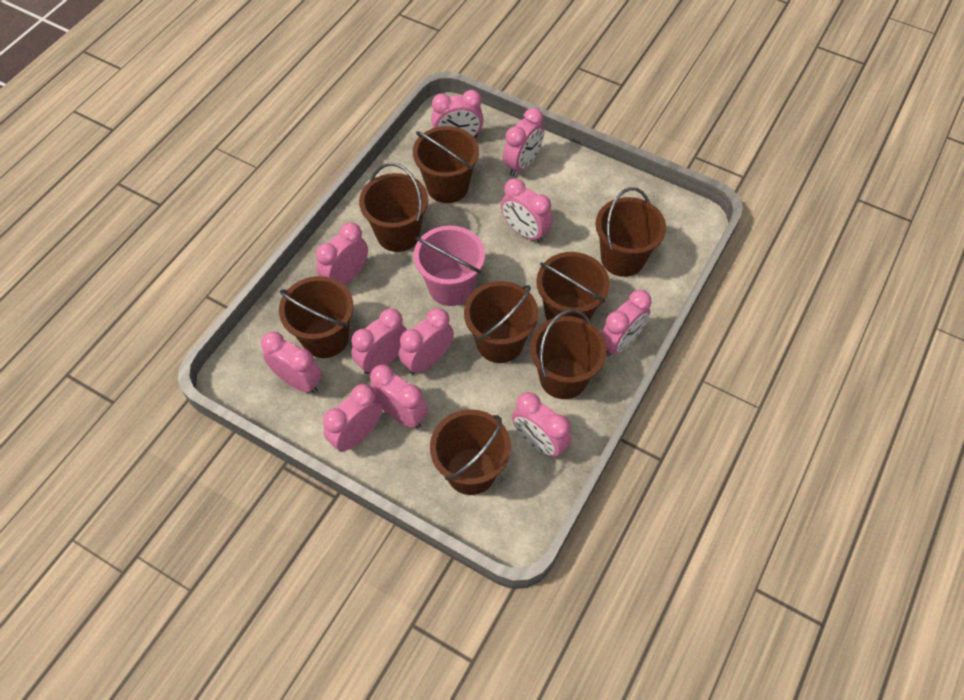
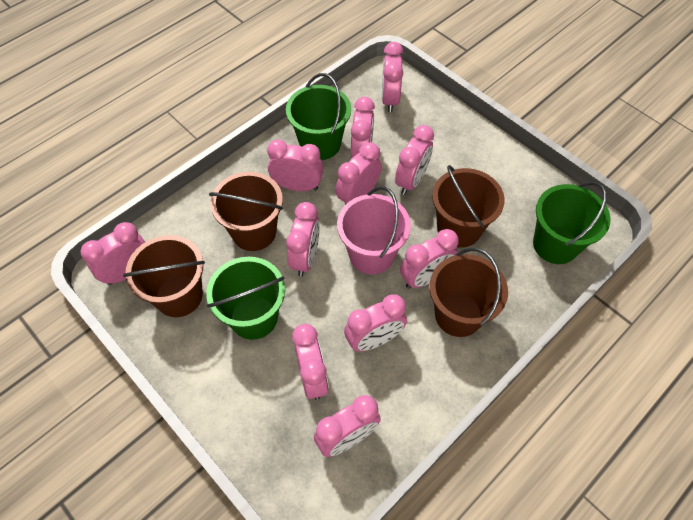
brown bucket: 8 -> 4
green bucket: 0 -> 3

